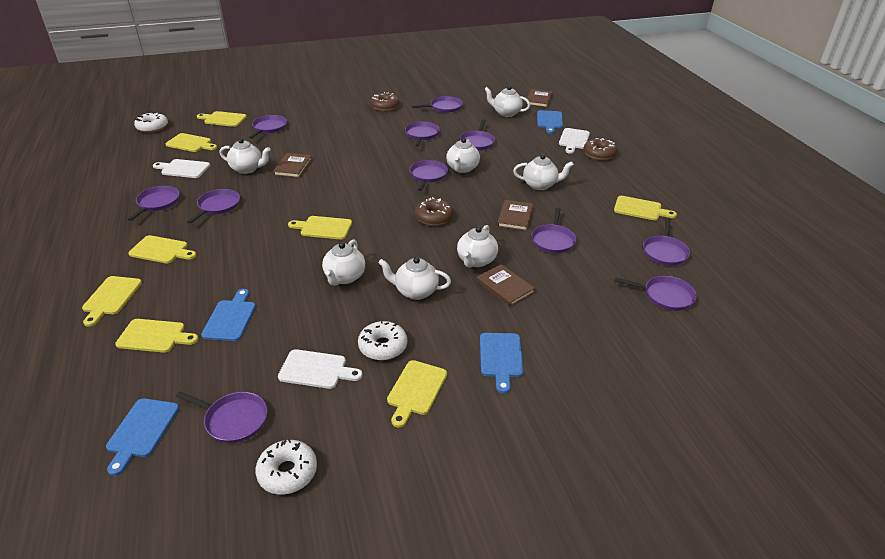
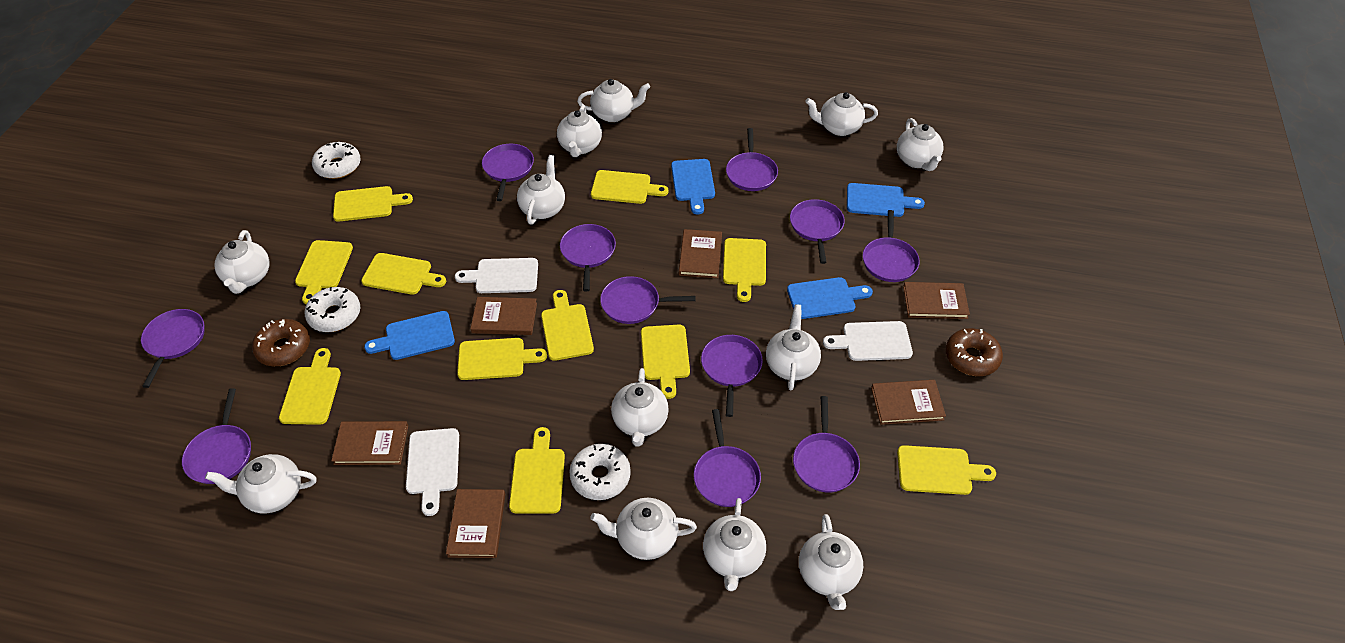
brown book: 4 -> 6
brown donut: 3 -> 2
white teapot: 7 -> 12
yellow cutting board: 8 -> 11

